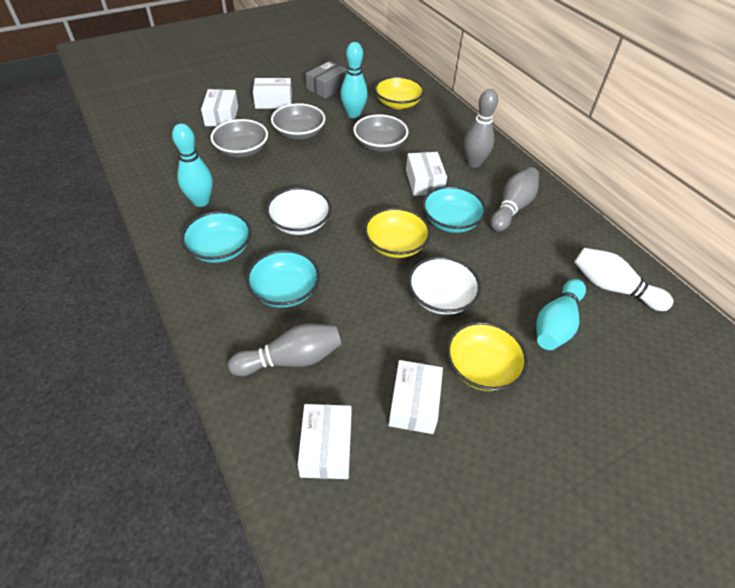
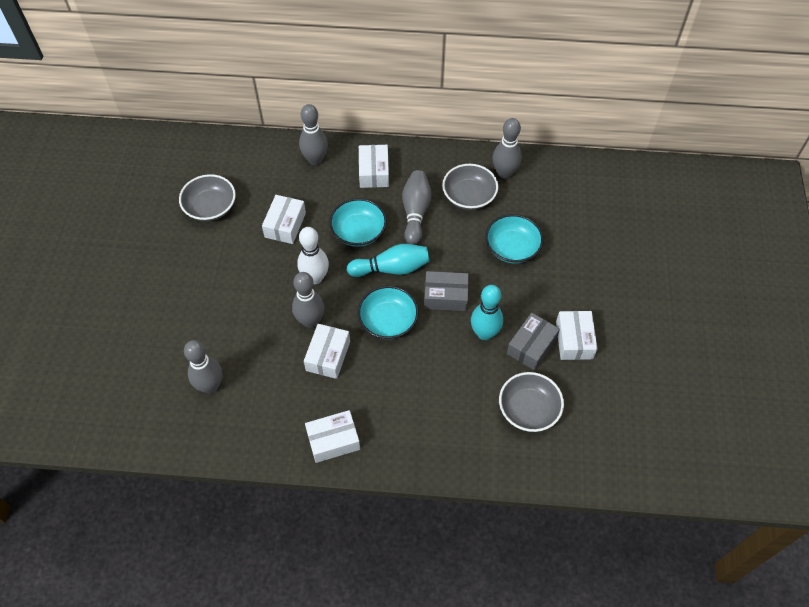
grey bowling pin: 3 -> 5
grey box: 1 -> 2
turquoise bowling pin: 3 -> 2
white bowl: 2 -> 0
yellow bowl: 3 -> 0

